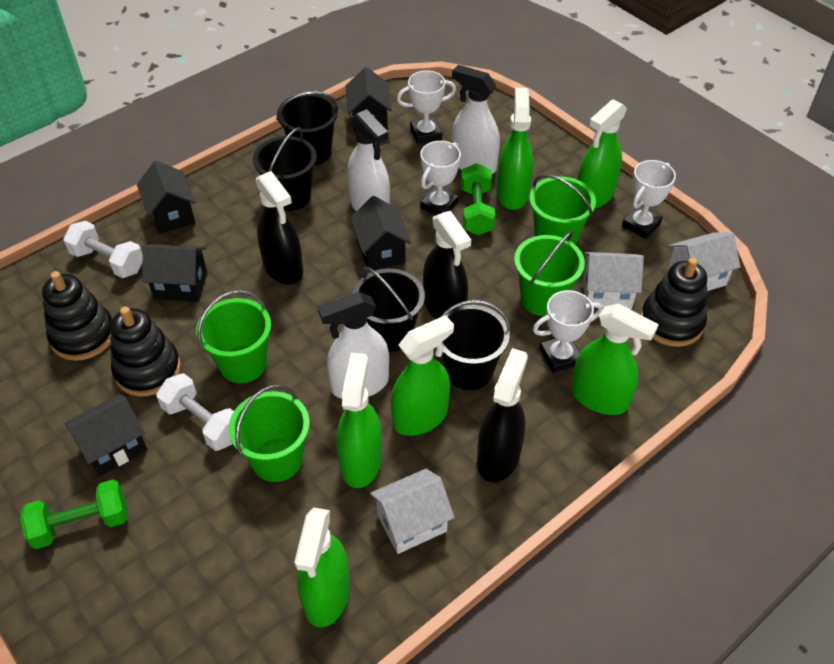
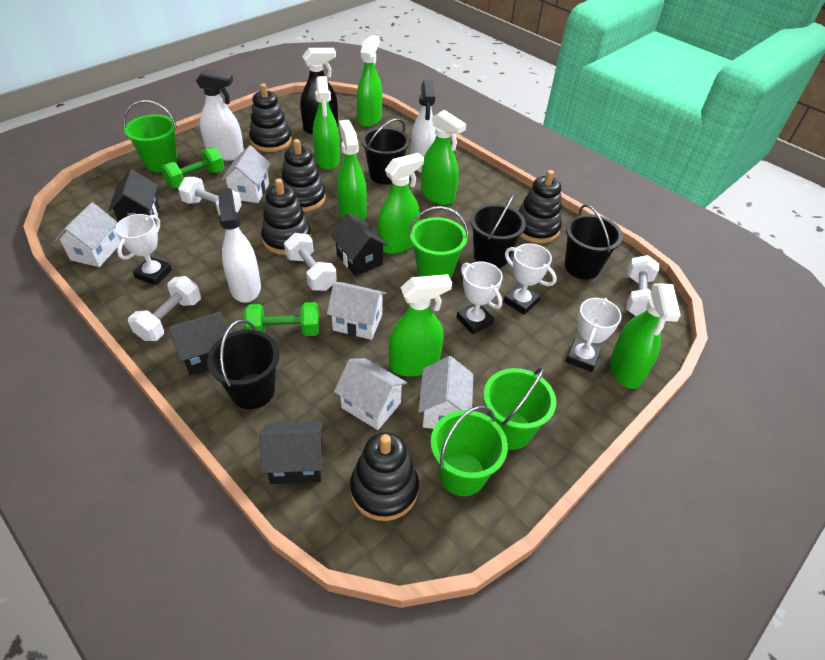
black house: 5 -> 4
black spray bottle: 3 -> 1
black stacking toy: 3 -> 5
green spray bottle: 6 -> 7
white dumbbell: 2 -> 4
white house: 3 -> 5

